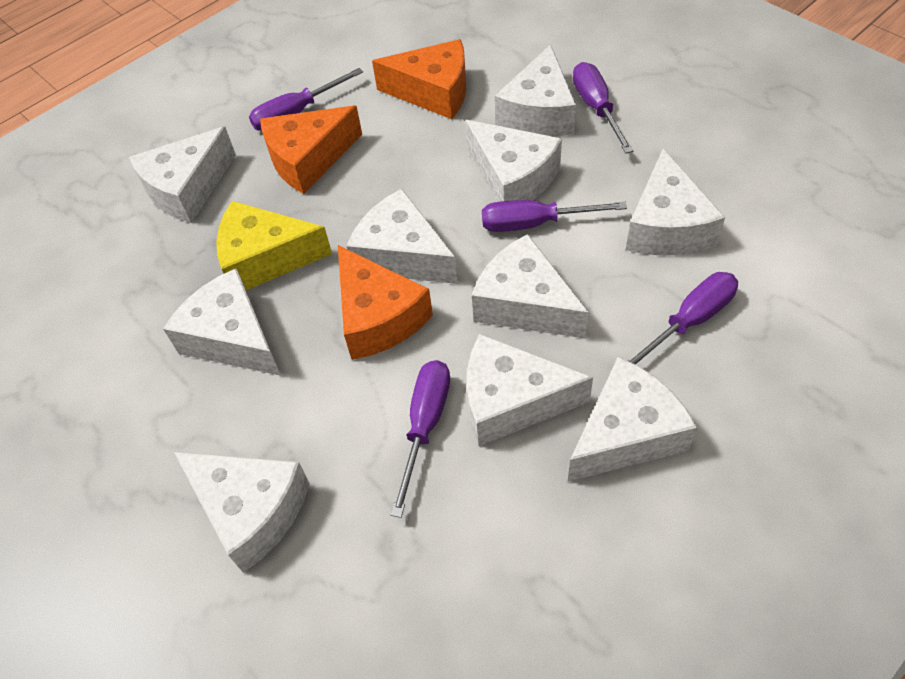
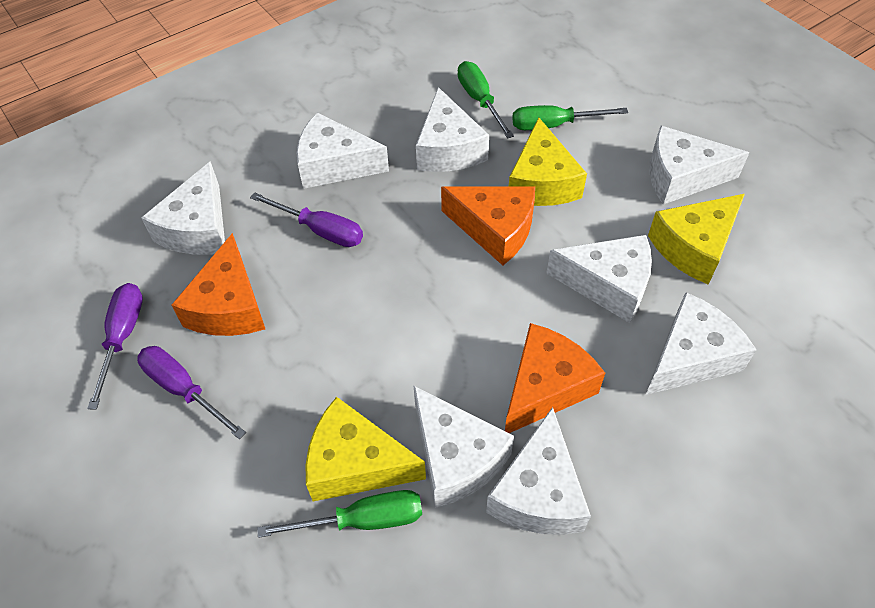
green screwdriver: 0 -> 3
purple screwdriver: 5 -> 3
white cheese: 10 -> 8
yellow cheese: 1 -> 3

